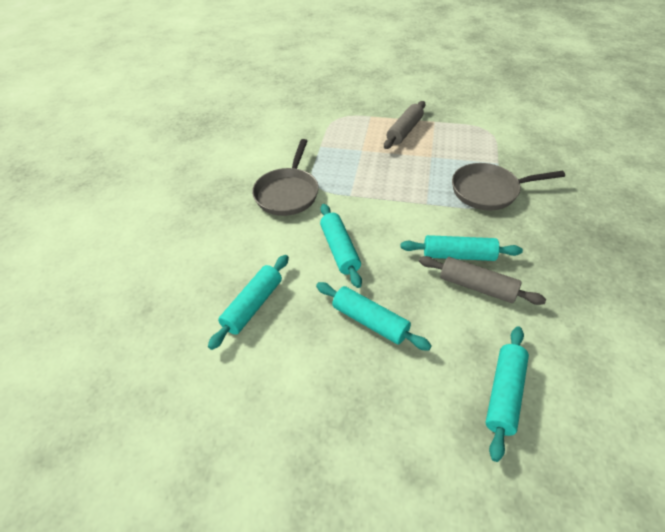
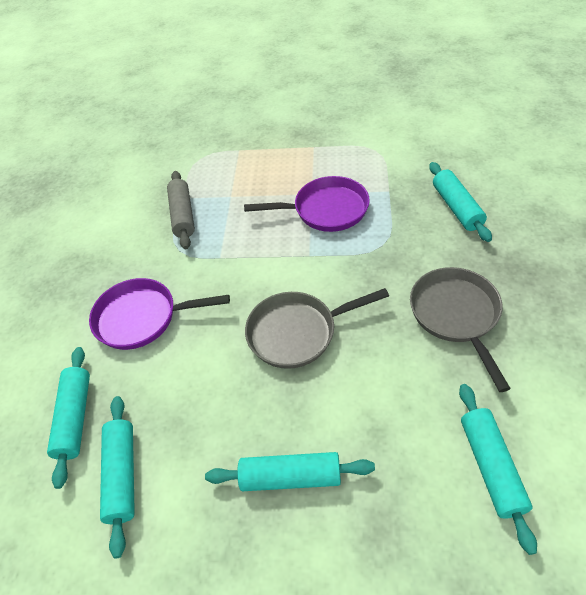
grey rolling pin: 2 -> 1
purple pan: 0 -> 2

